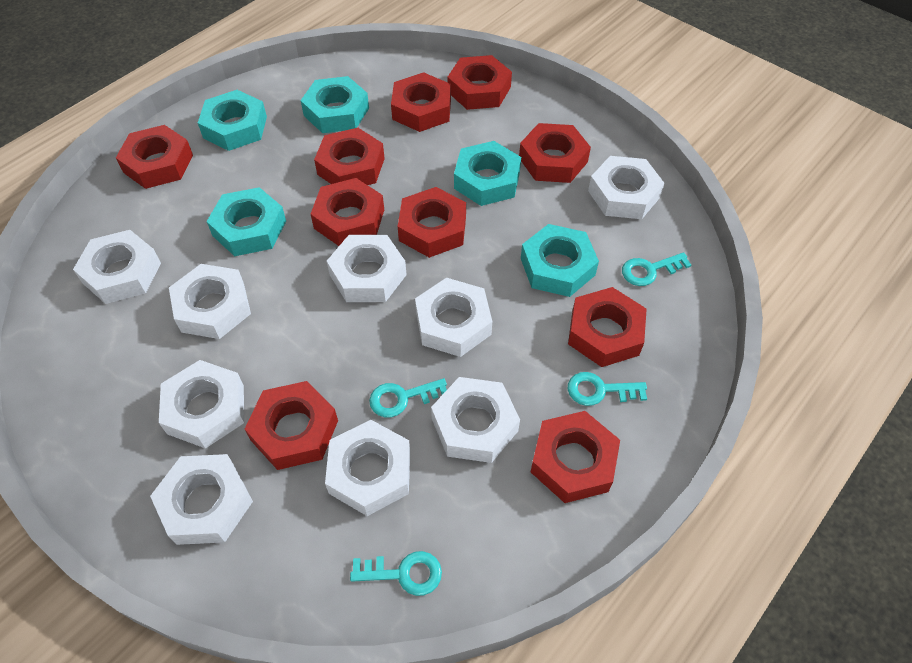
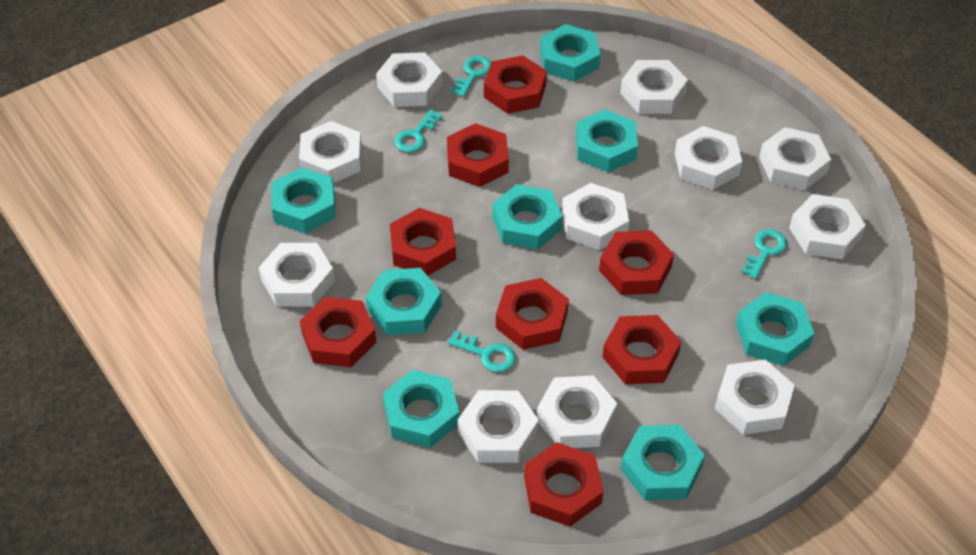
red nut: 10 -> 8
turquoise nut: 5 -> 8
white nut: 9 -> 11

